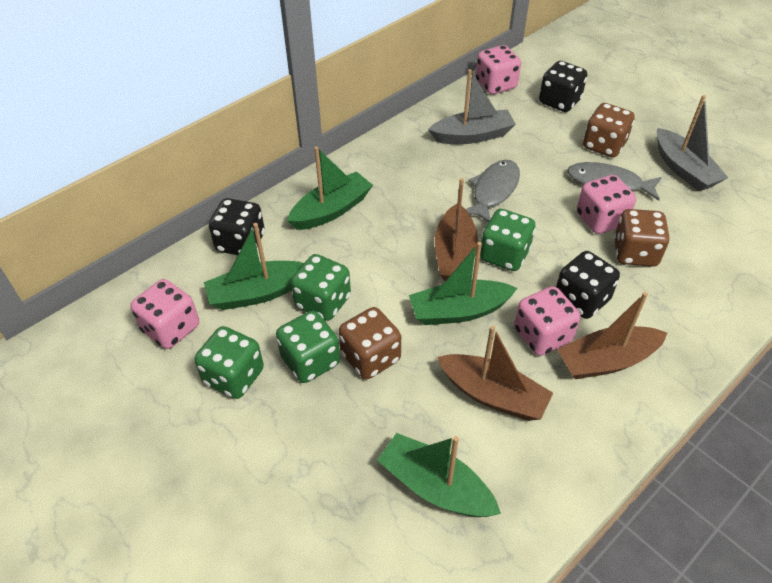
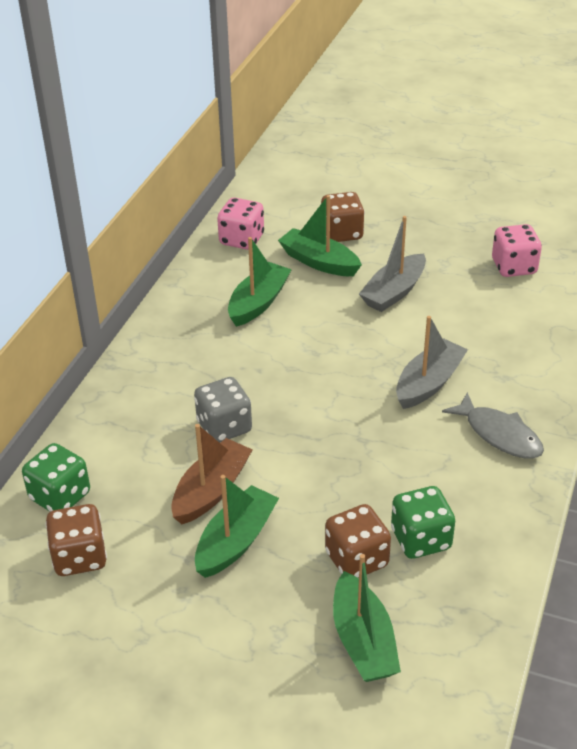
black dice: 3 -> 0
brown boat: 3 -> 1
green dice: 4 -> 2
grey dice: 0 -> 1
grey fish: 2 -> 1
pink dice: 4 -> 2

